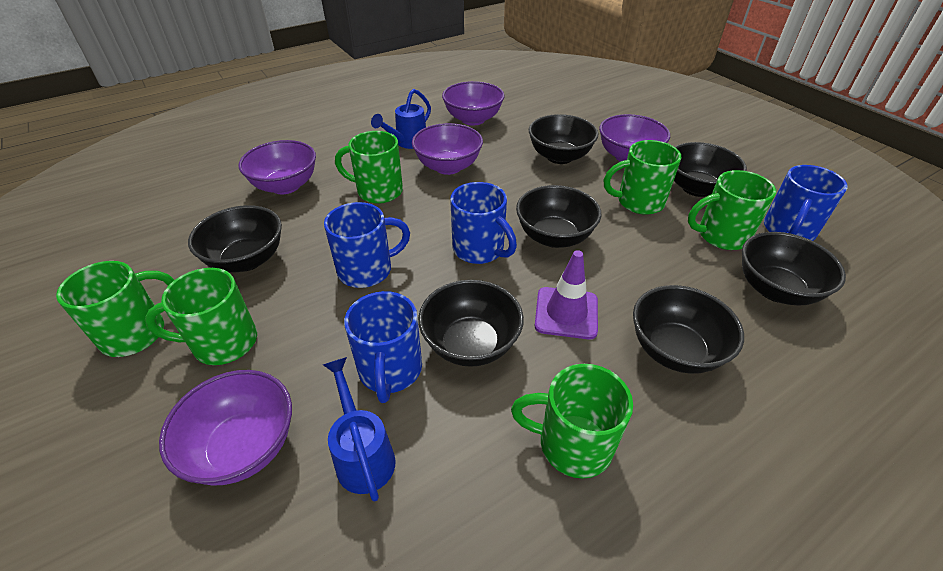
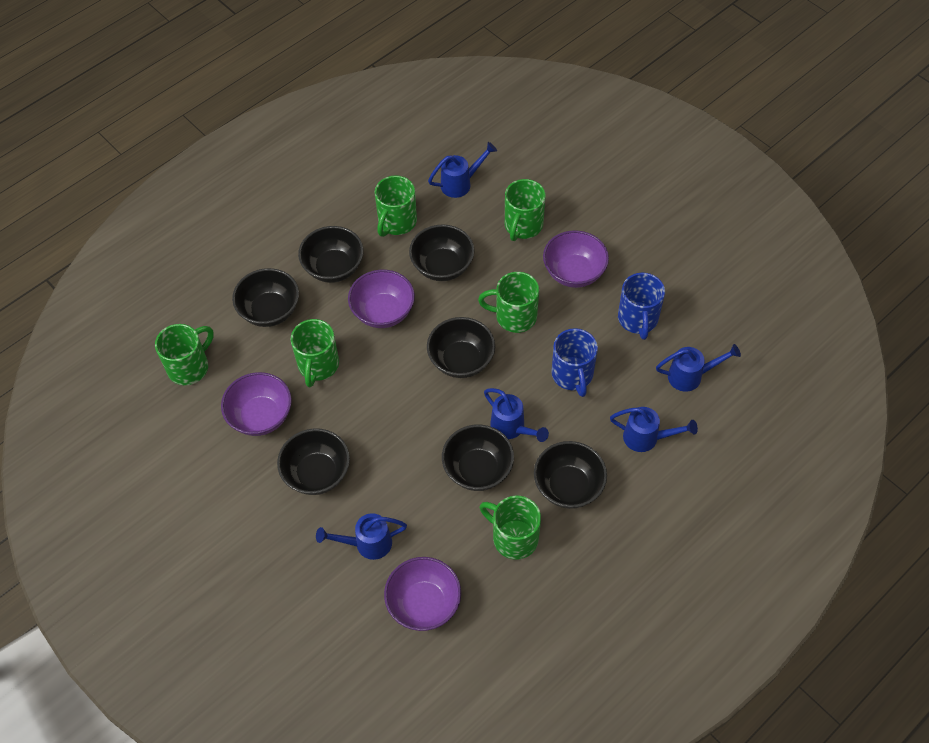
blue mug: 4 -> 2
blue watering can: 2 -> 5
purple bowl: 5 -> 4
purple traffic cone: 1 -> 0

